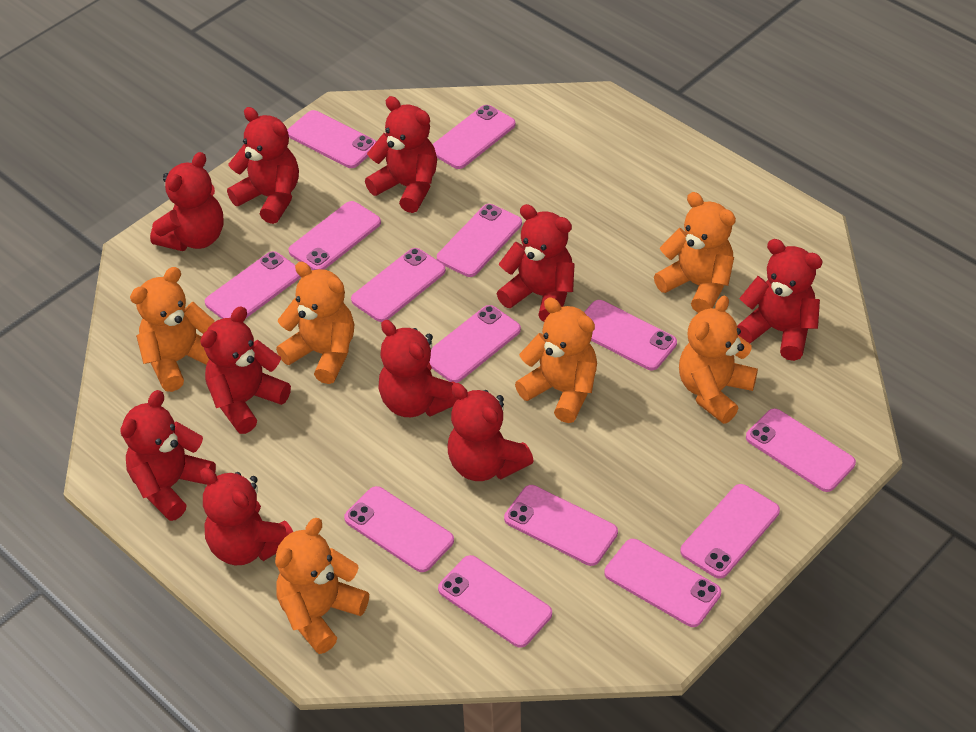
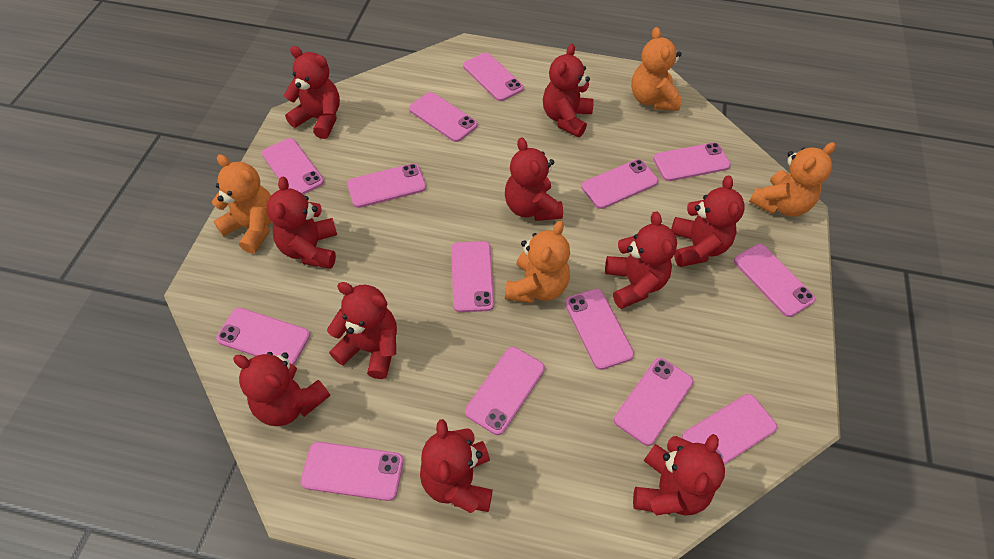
orange teddy bear: 6 -> 4

